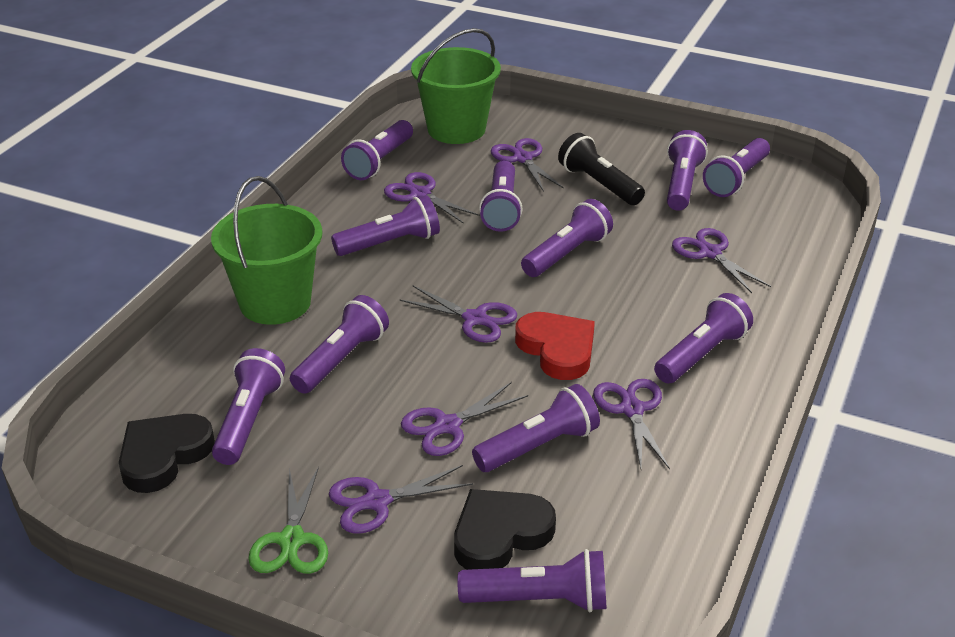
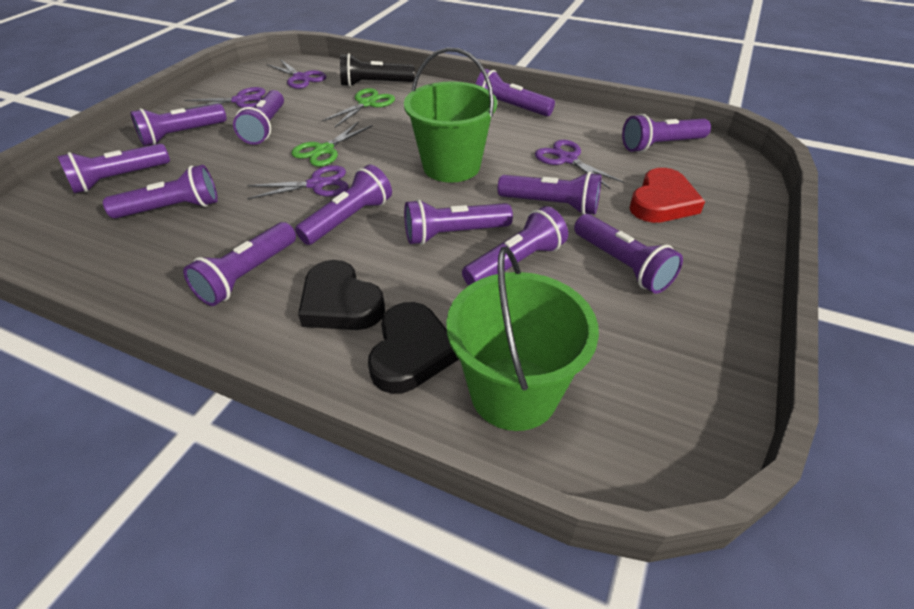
green scissors: 1 -> 2
purple flashlight: 11 -> 12
purple scissors: 7 -> 4

